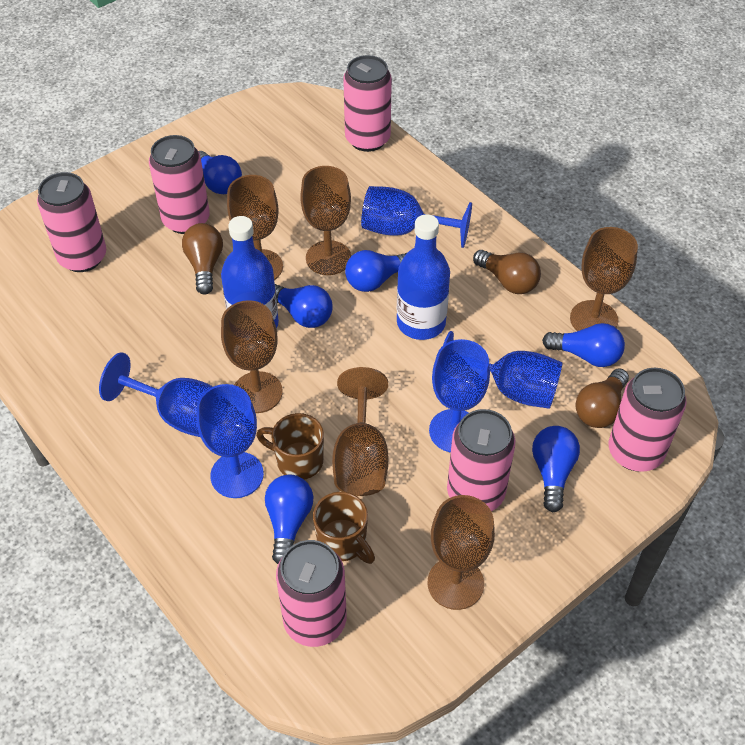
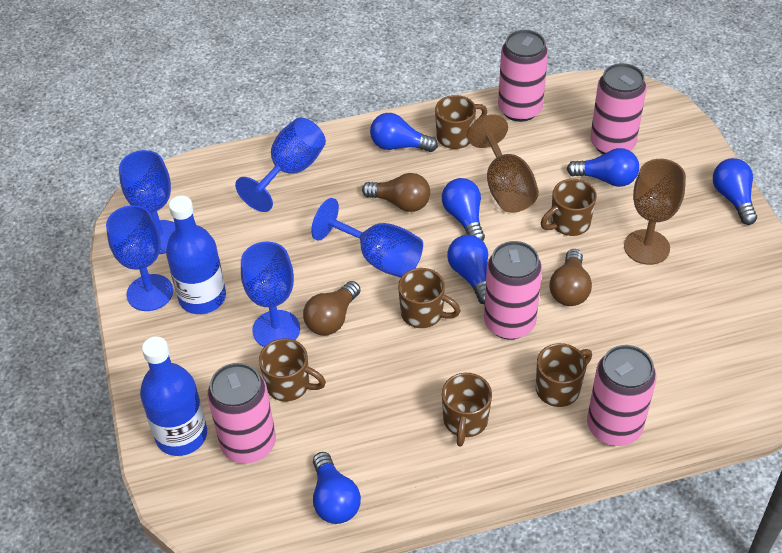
brown goblet: 6 -> 2
brown mug: 2 -> 6
pink can: 6 -> 5

